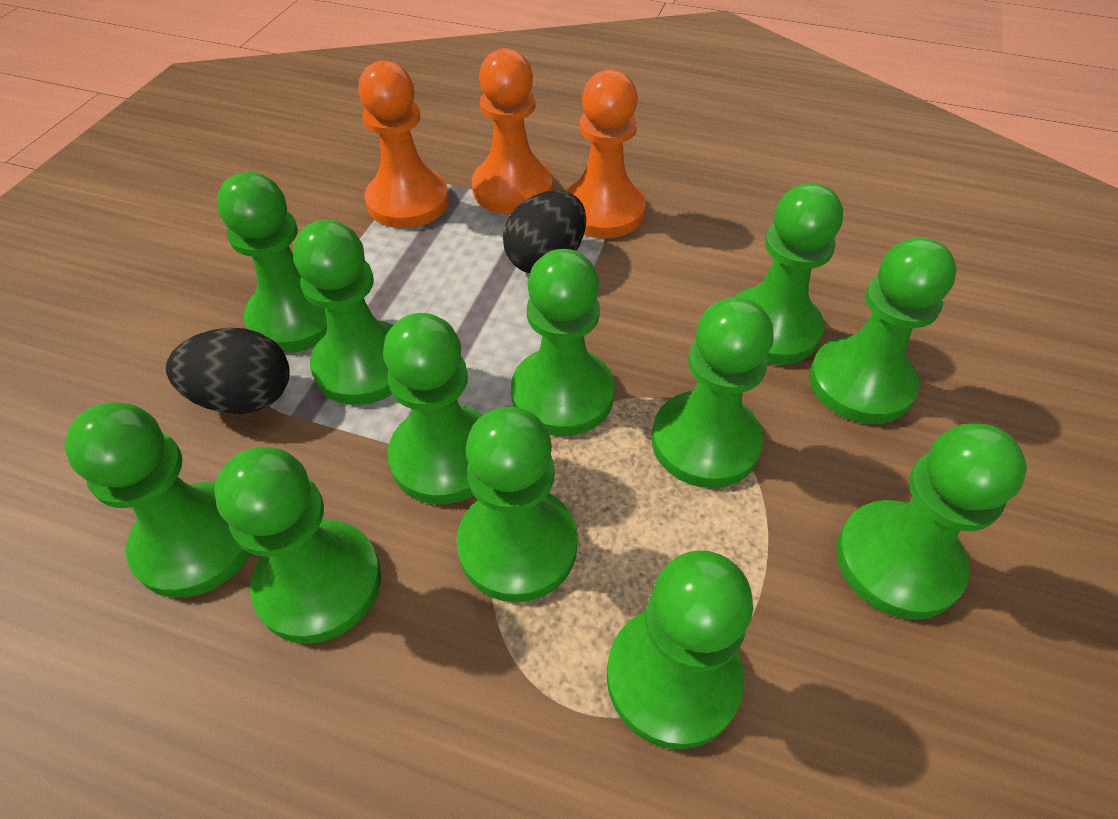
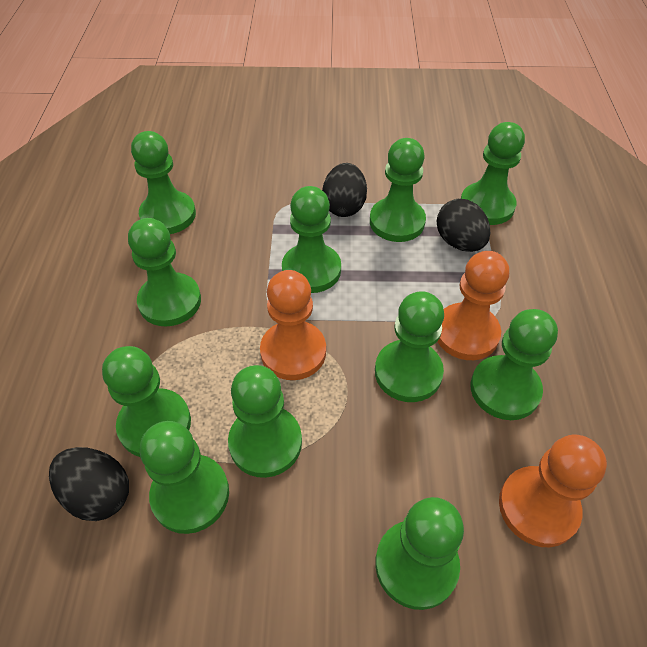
black egg: 2 -> 3
green pawn: 12 -> 11

